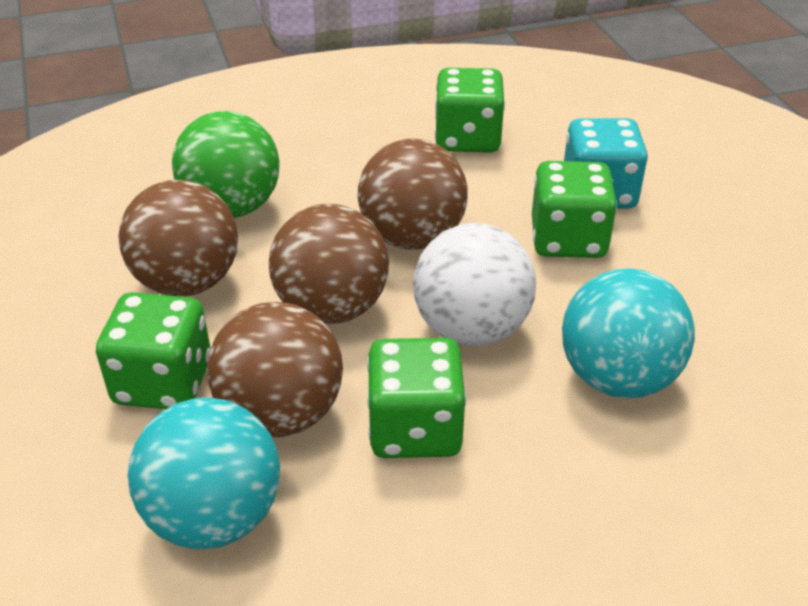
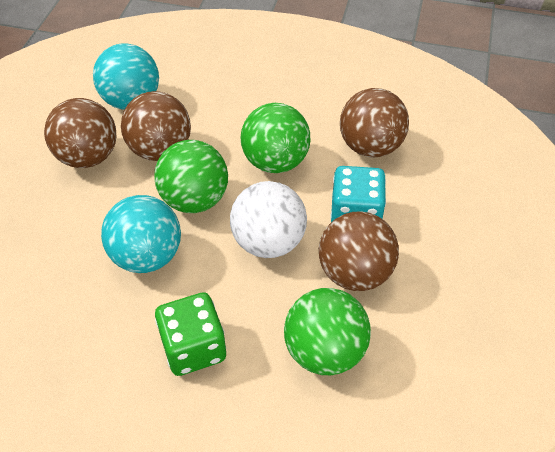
green ball: 1 -> 3
green dice: 4 -> 1

